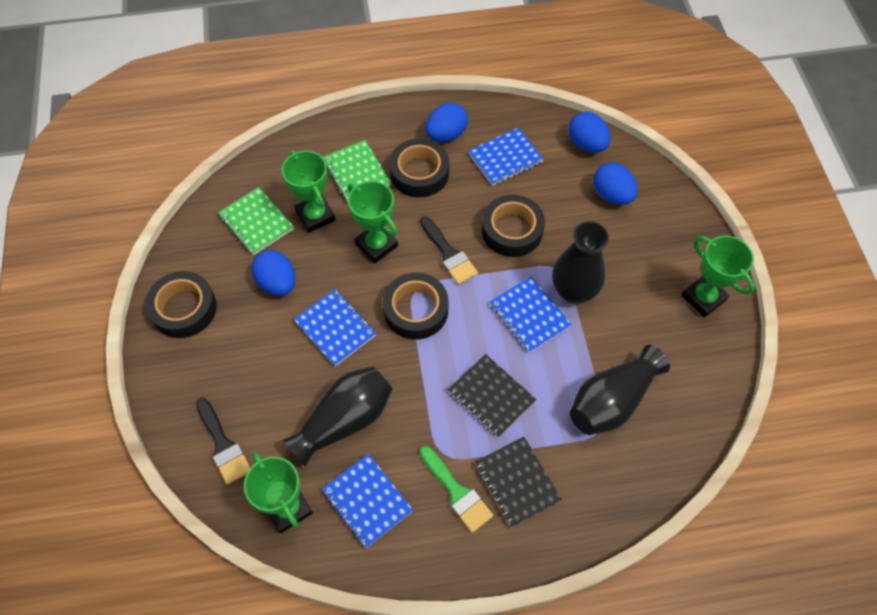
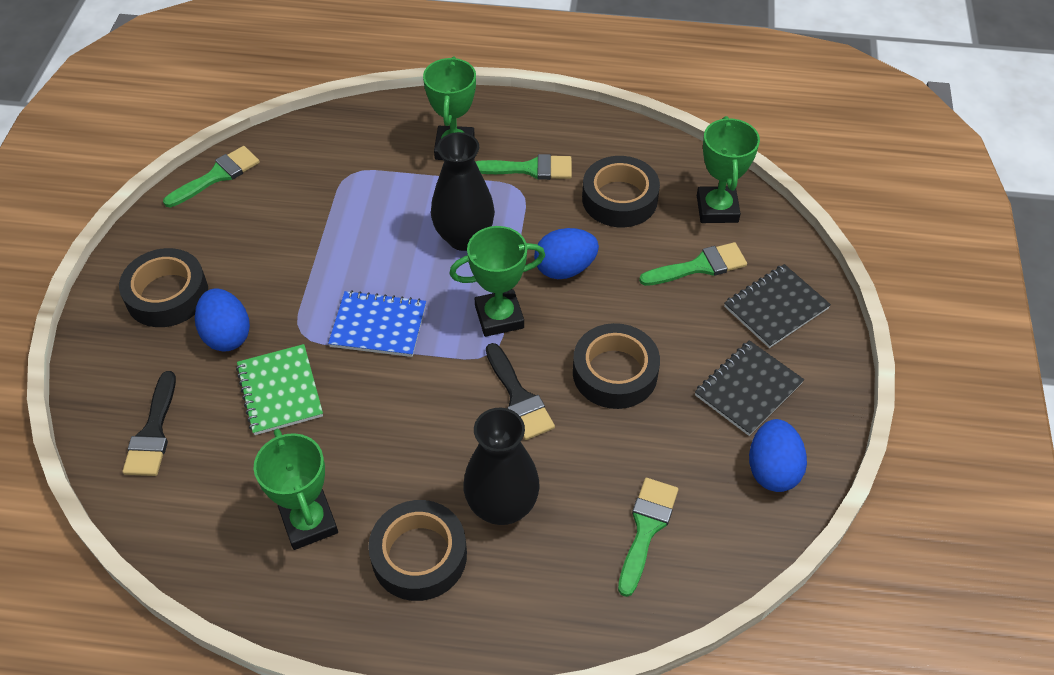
black vase: 3 -> 2
blue egg: 4 -> 3
blue notebook: 4 -> 1
green brush: 1 -> 4
green notebook: 2 -> 1

